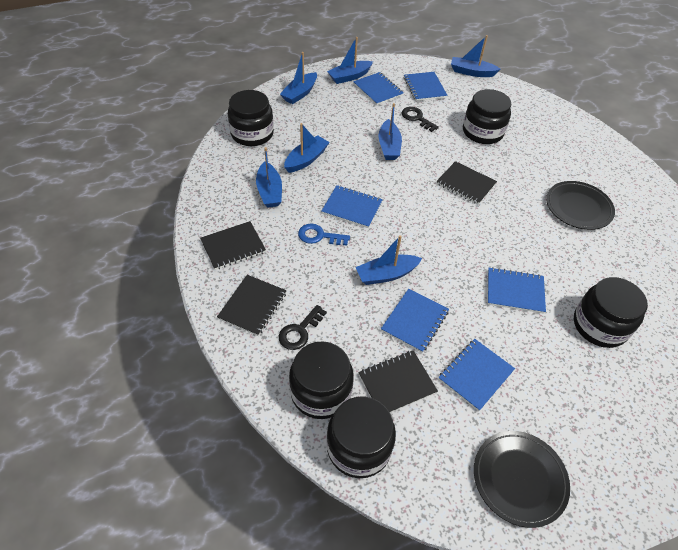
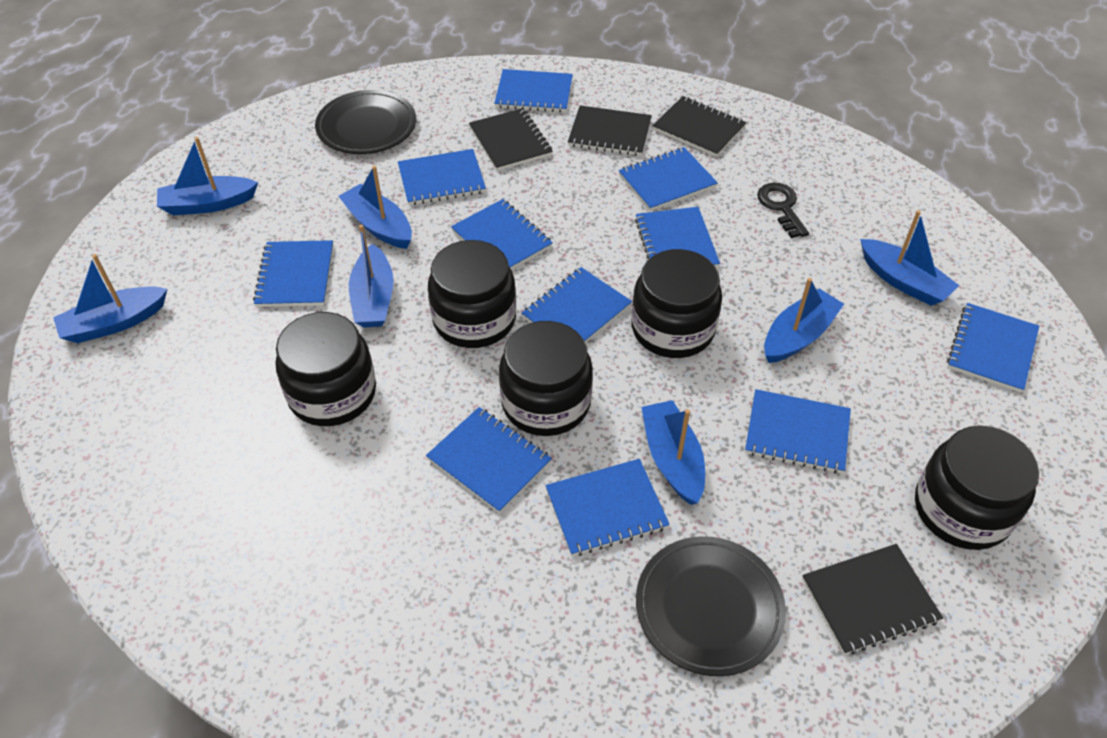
black key: 2 -> 1
blue key: 1 -> 0
blue notebook: 6 -> 11

